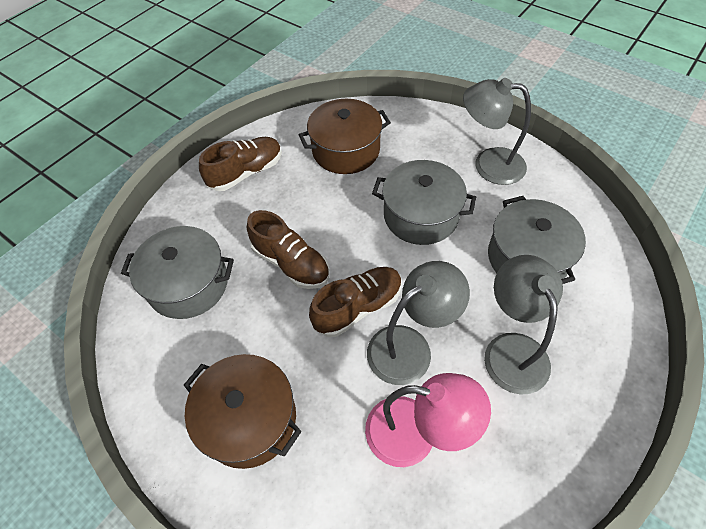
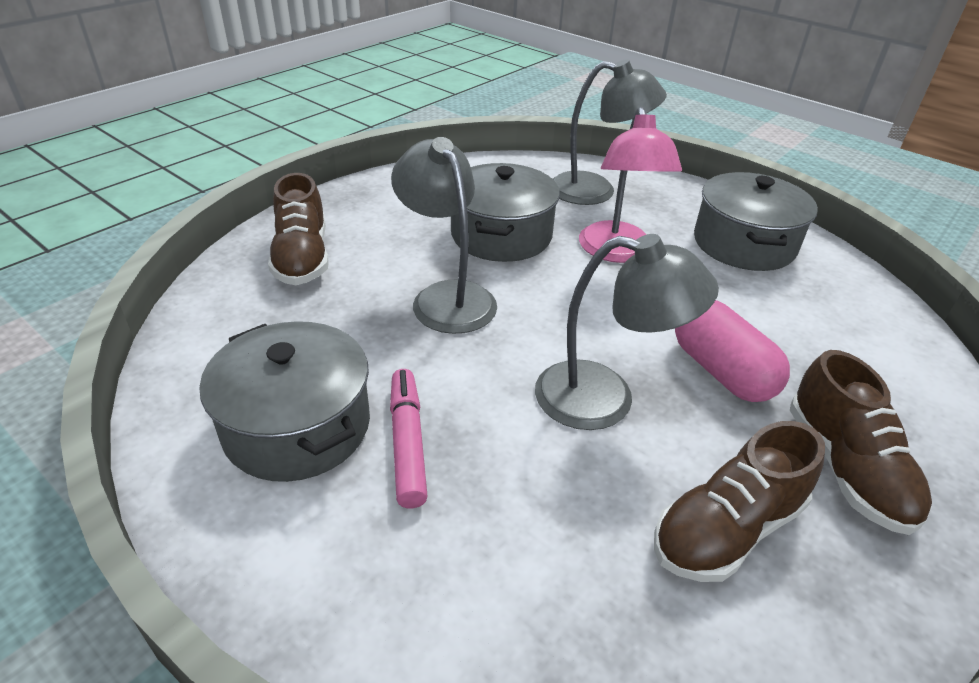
brown pot: 2 -> 0
pink capsule: 0 -> 1
pink marker: 0 -> 1

